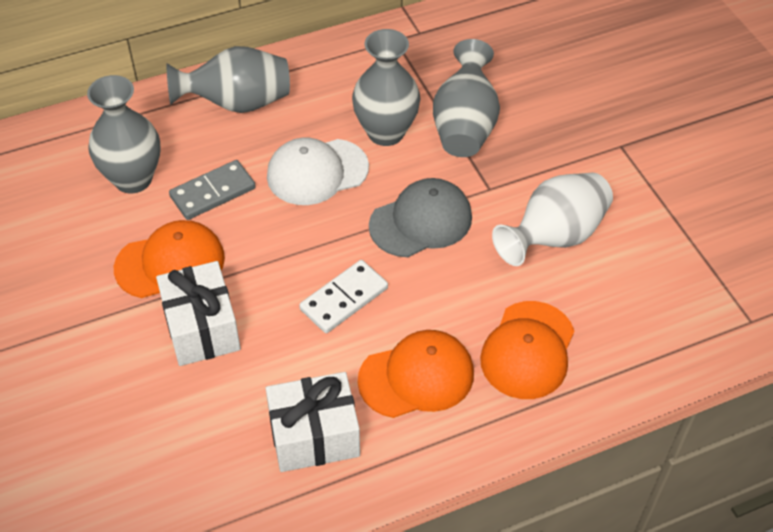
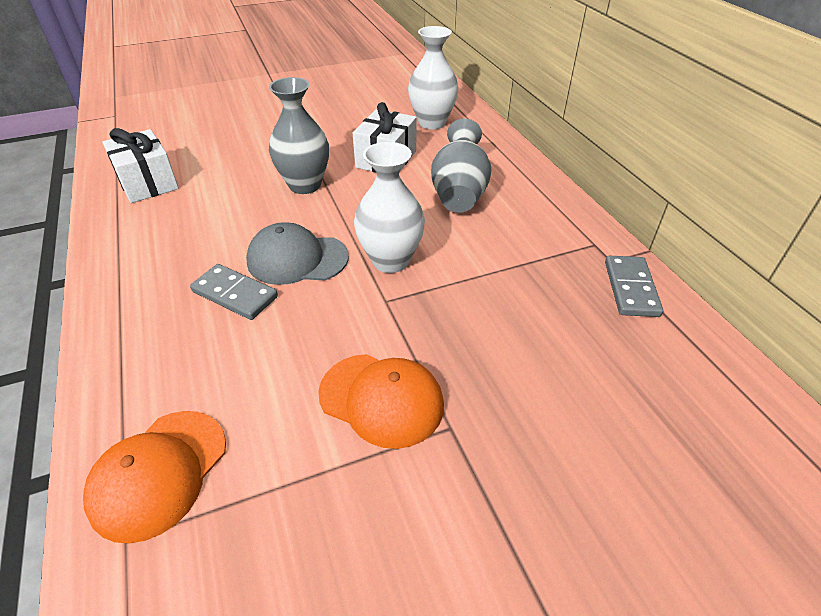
grey domino: 1 -> 2
grey vase: 4 -> 2
orange cap: 3 -> 2
white cap: 1 -> 0
white domino: 1 -> 0
white vase: 1 -> 2

